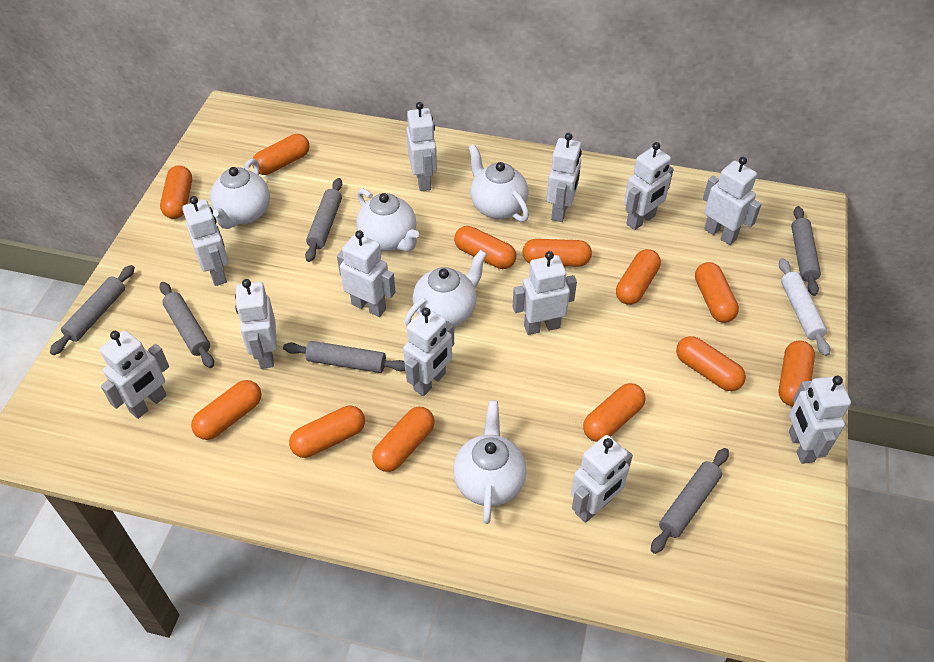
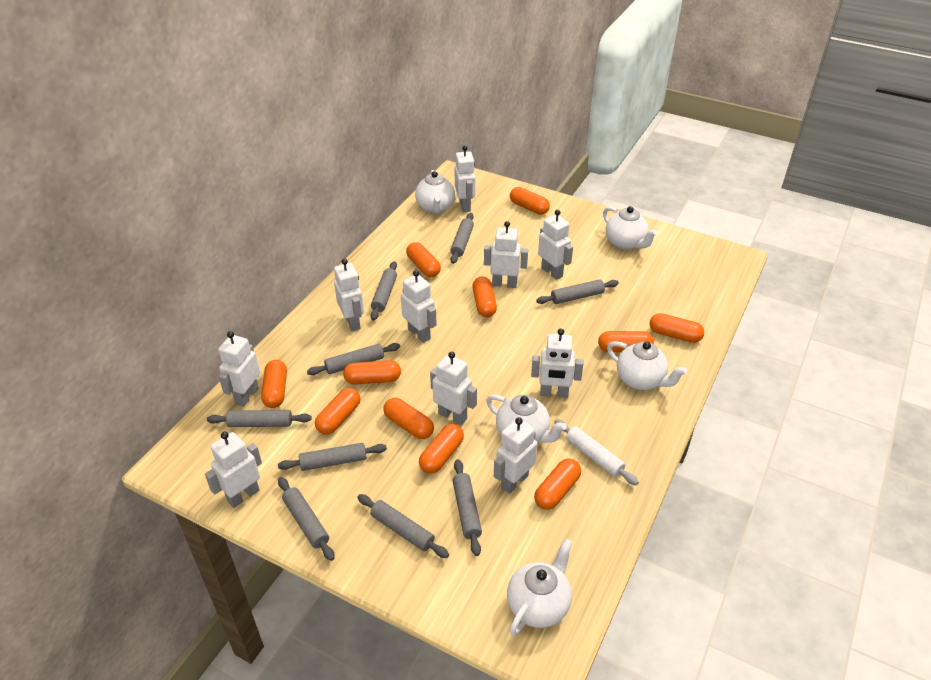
grey rolling pin: 6 -> 9
orange capsule: 12 -> 11
white robot: 12 -> 10

